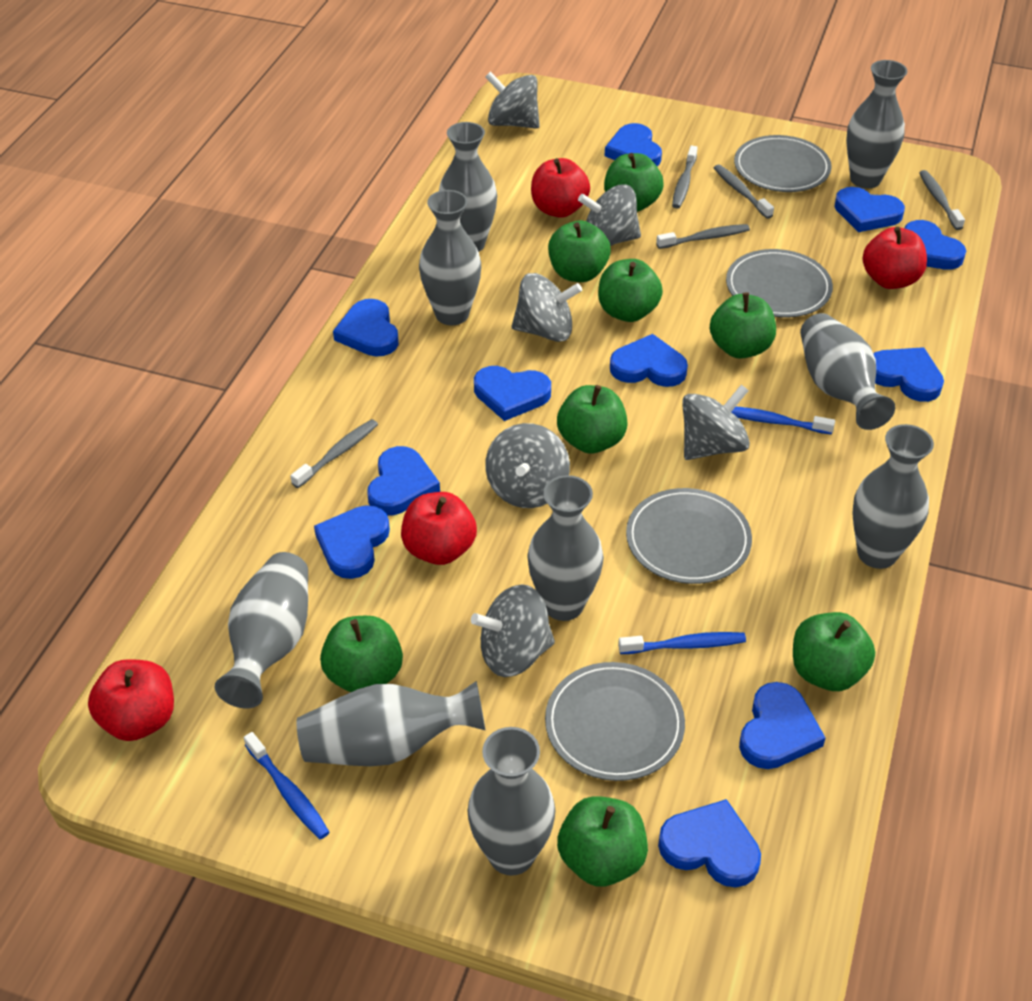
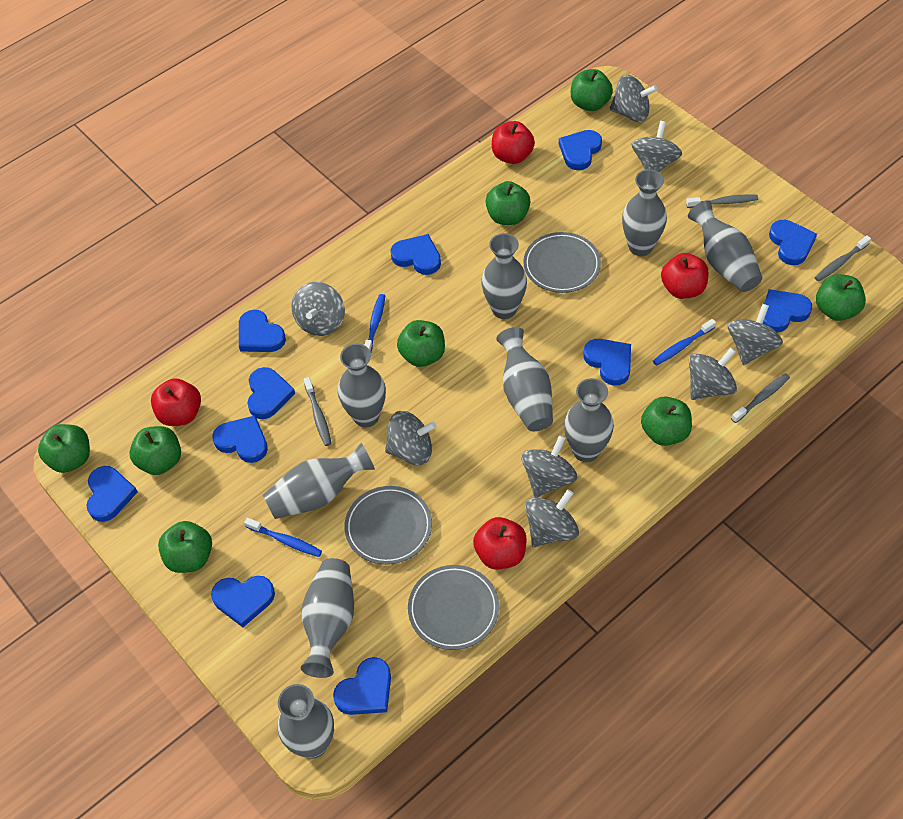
grey plate: 4 -> 3
grey spinning top: 6 -> 8
grey toothbrush: 5 -> 4

